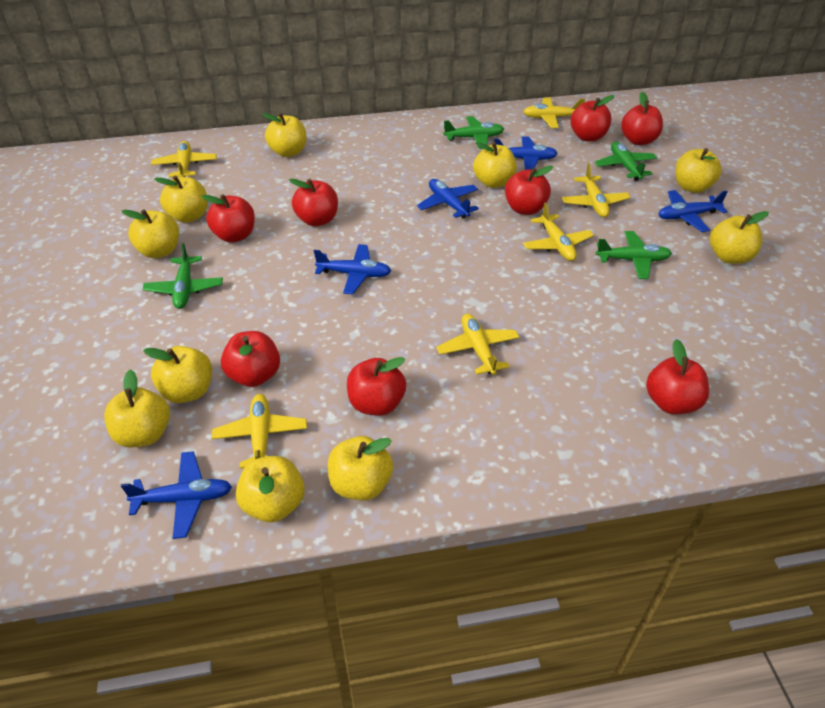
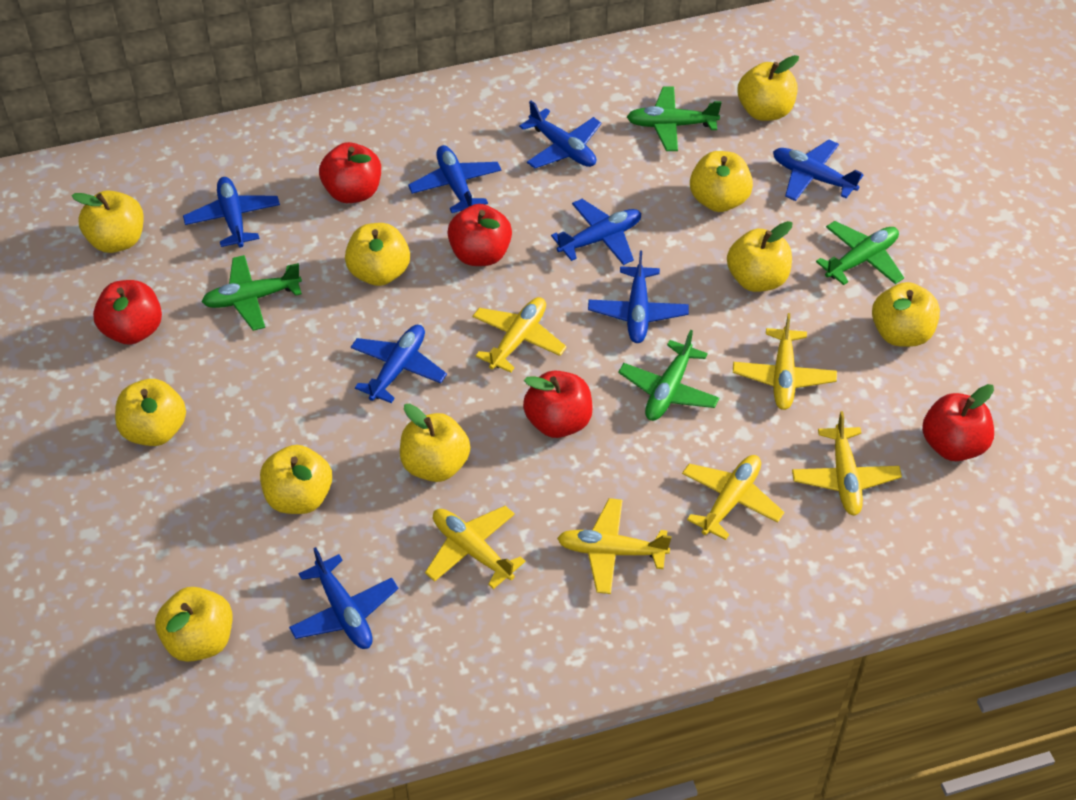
blue plane: 5 -> 8
red apple: 8 -> 5

